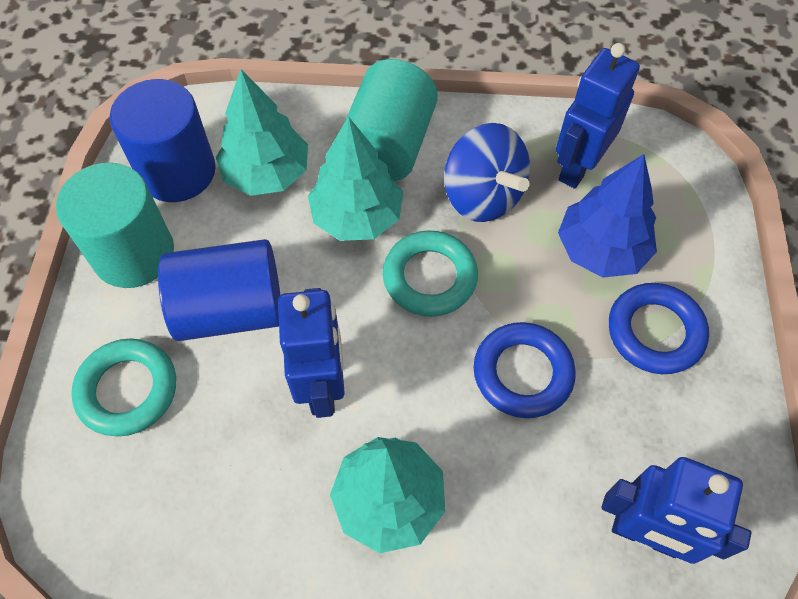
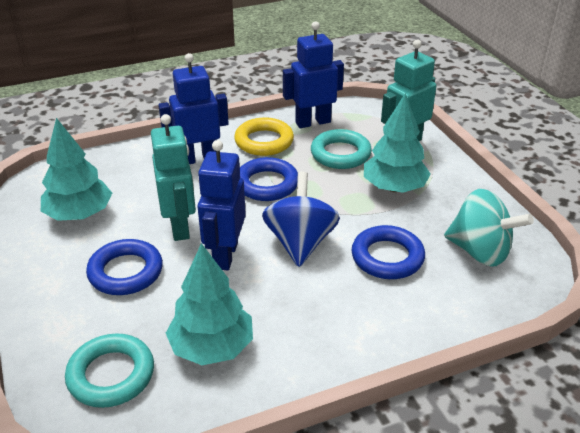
blue cylinder: 2 -> 0
blue ring: 2 -> 3
blue tree: 1 -> 0
turquoise cylinder: 2 -> 0
turquoise robot: 0 -> 2
turquoise spinning top: 0 -> 1
yellow ring: 0 -> 1

